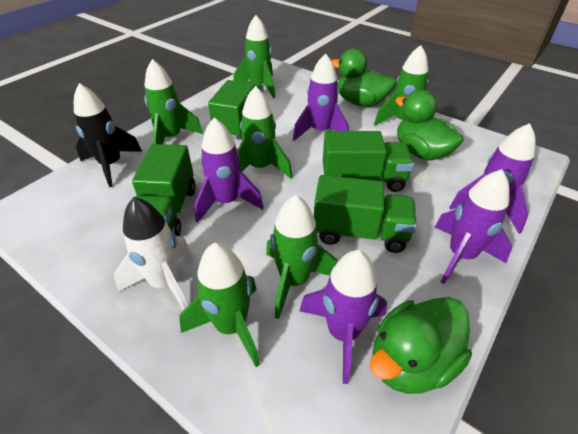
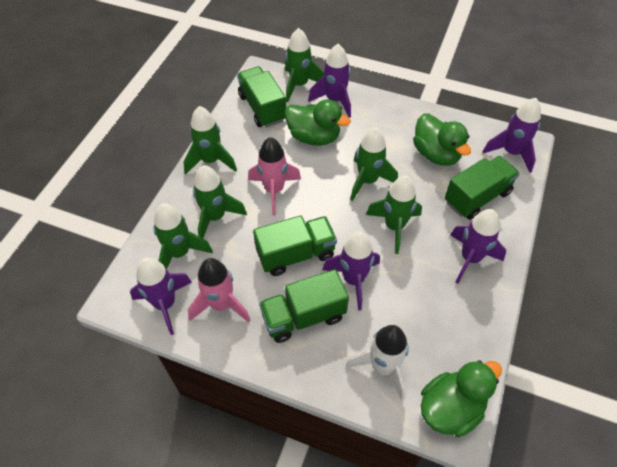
black rocket: 1 -> 0
pink rocket: 0 -> 2

